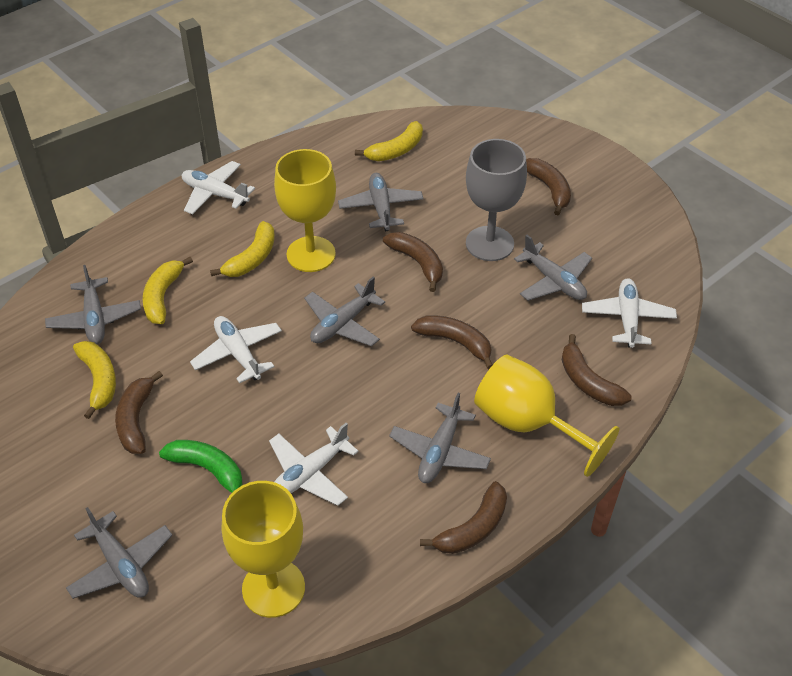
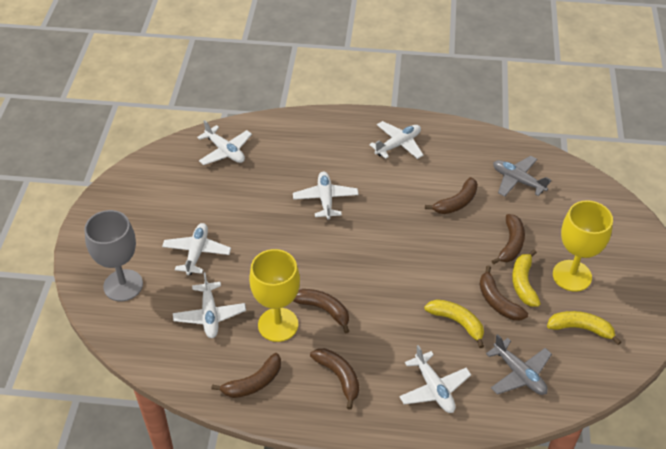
green banana: 1 -> 0
grey plane: 6 -> 2
white plane: 4 -> 6
yellow banana: 4 -> 3
yellow goblet: 3 -> 2

